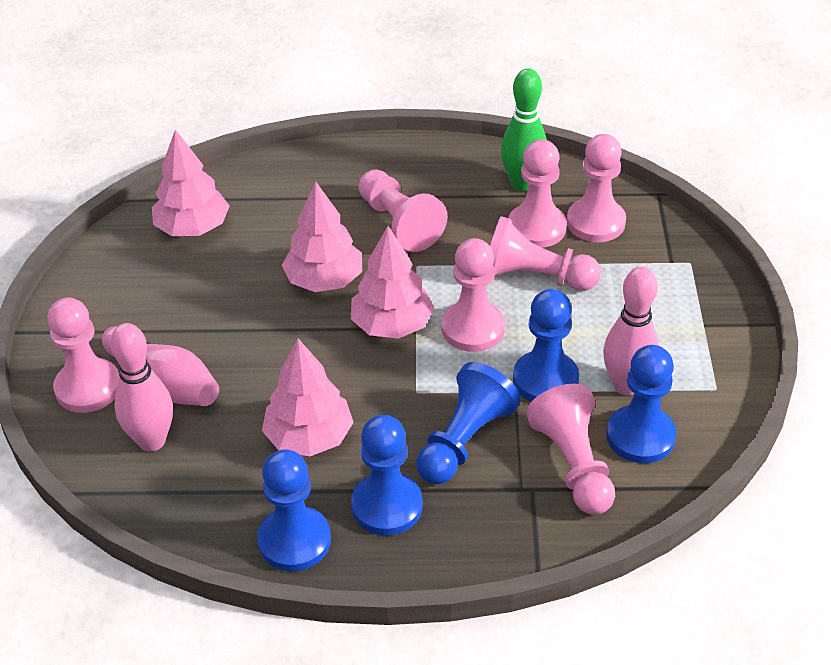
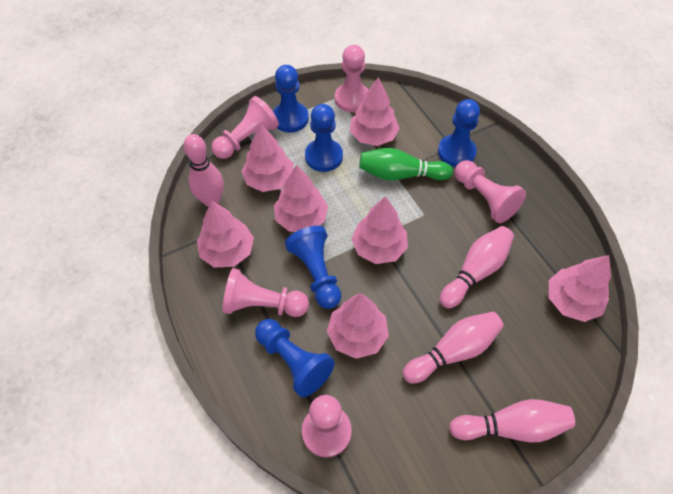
pink bowling pin: 3 -> 4
pink pawn: 7 -> 5
pink tree: 4 -> 7

